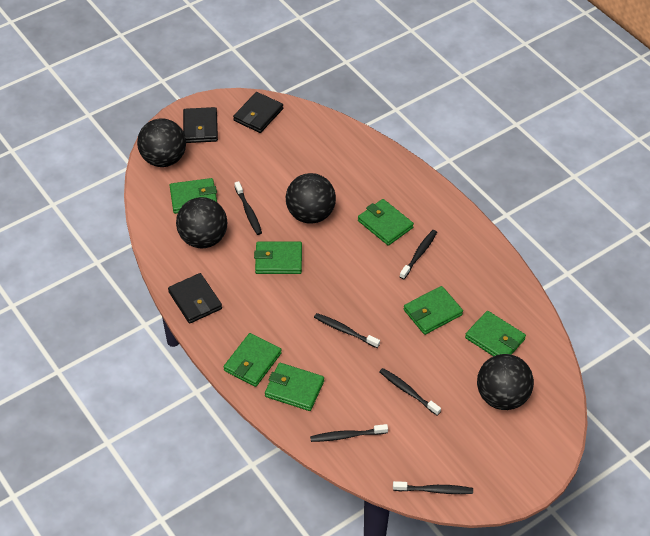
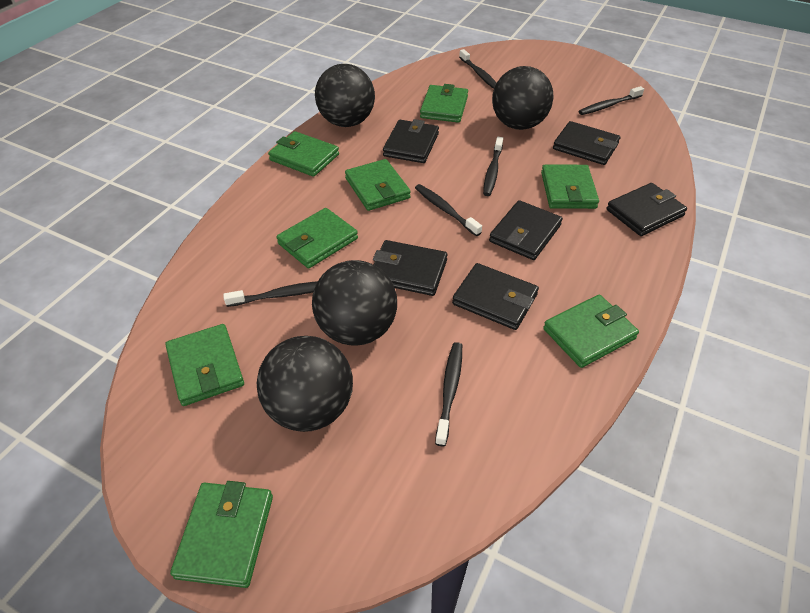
black wallet: 3 -> 6
green wallet: 7 -> 8

